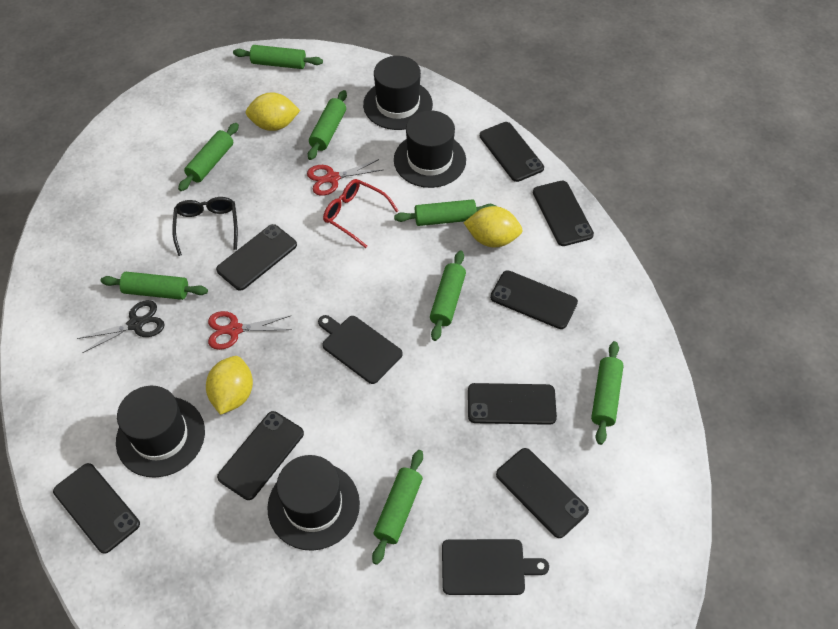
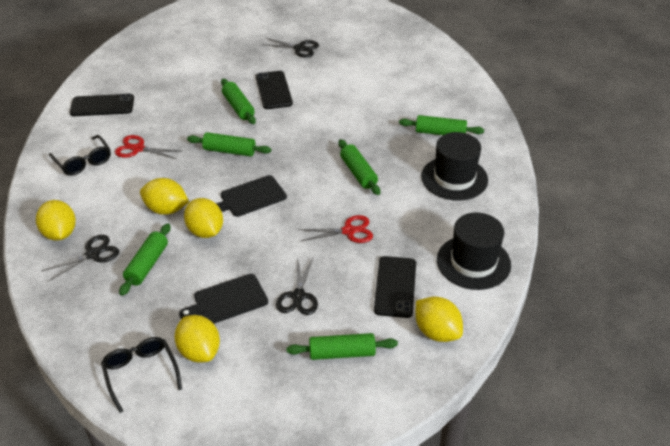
black glasses: 1 -> 2
black hat: 4 -> 2
black phone: 8 -> 3
black scissors: 1 -> 3
green rolling pin: 8 -> 6
red glasses: 1 -> 0
yellow lemon: 3 -> 5

